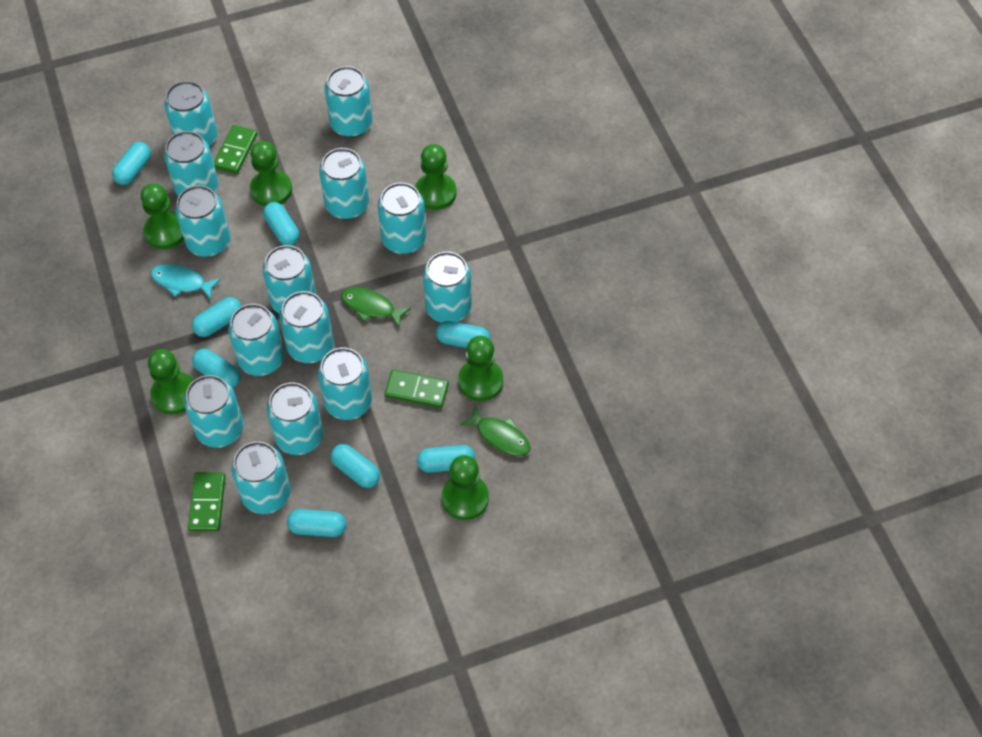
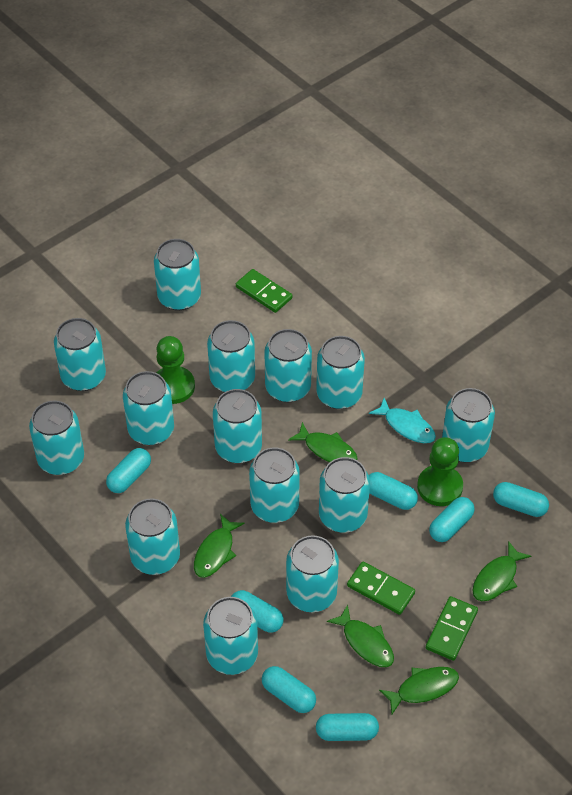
green fish: 2 -> 5
green pawn: 6 -> 2
turquoise capsule: 8 -> 7

